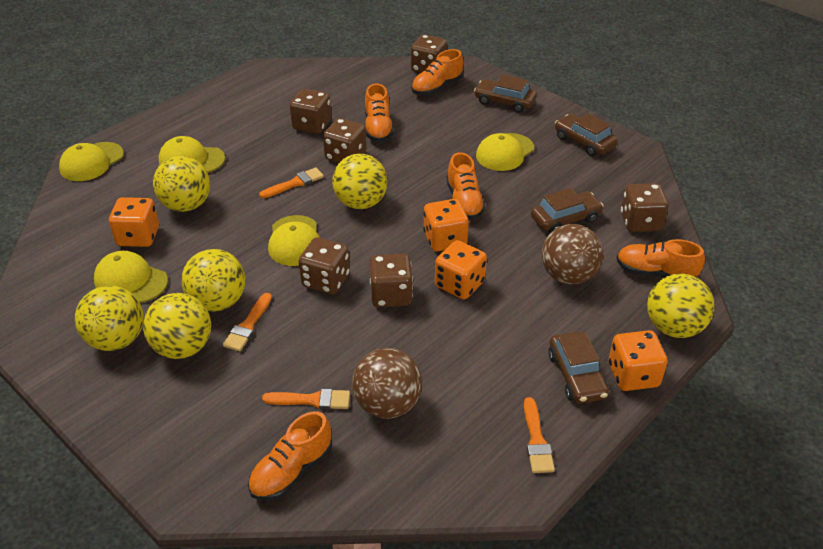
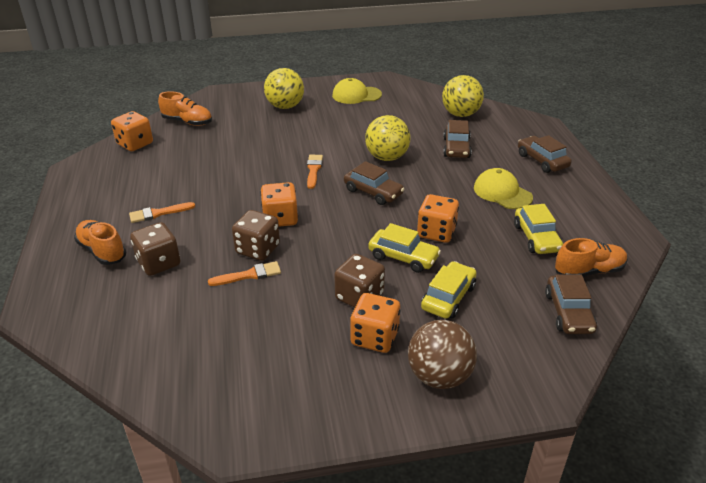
brown ball: 2 -> 1
brown dice: 6 -> 3
orange brush: 4 -> 3
orange shoe: 5 -> 3
yellow ball: 6 -> 3
yellow cap: 5 -> 2
yellow car: 0 -> 3

